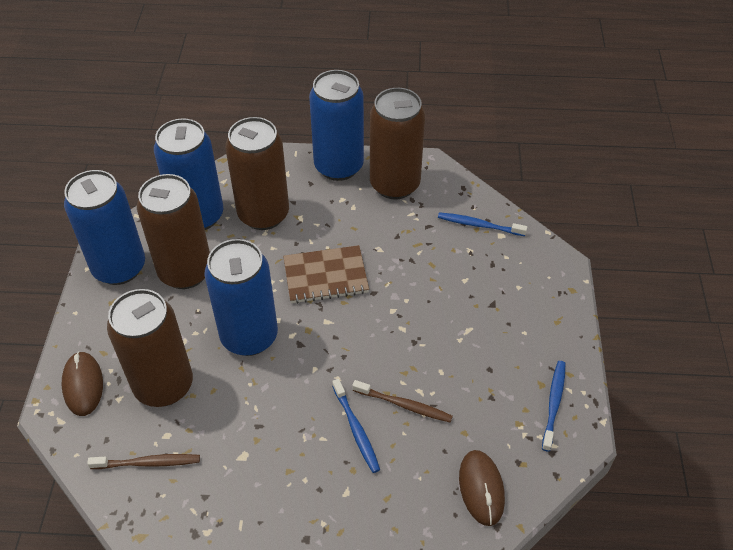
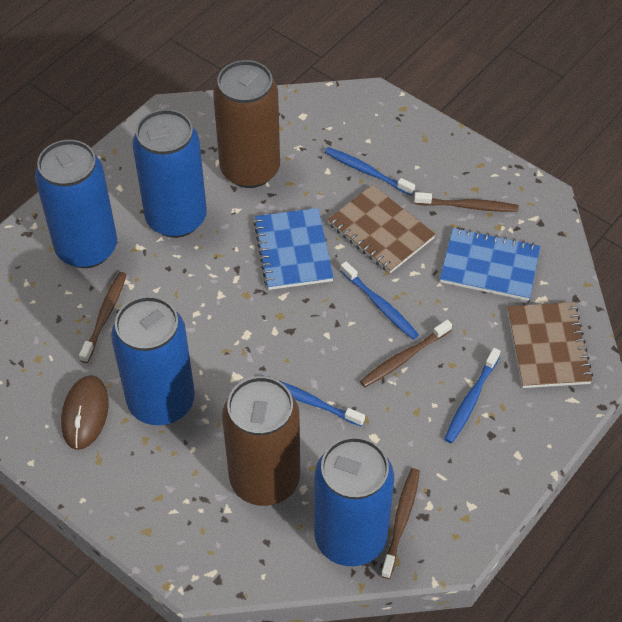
blue notebook: 0 -> 2
blue toothbrush: 3 -> 4
brown can: 4 -> 2
brown mouse: 2 -> 1
brown notebook: 1 -> 2
brown toothbrush: 2 -> 4

